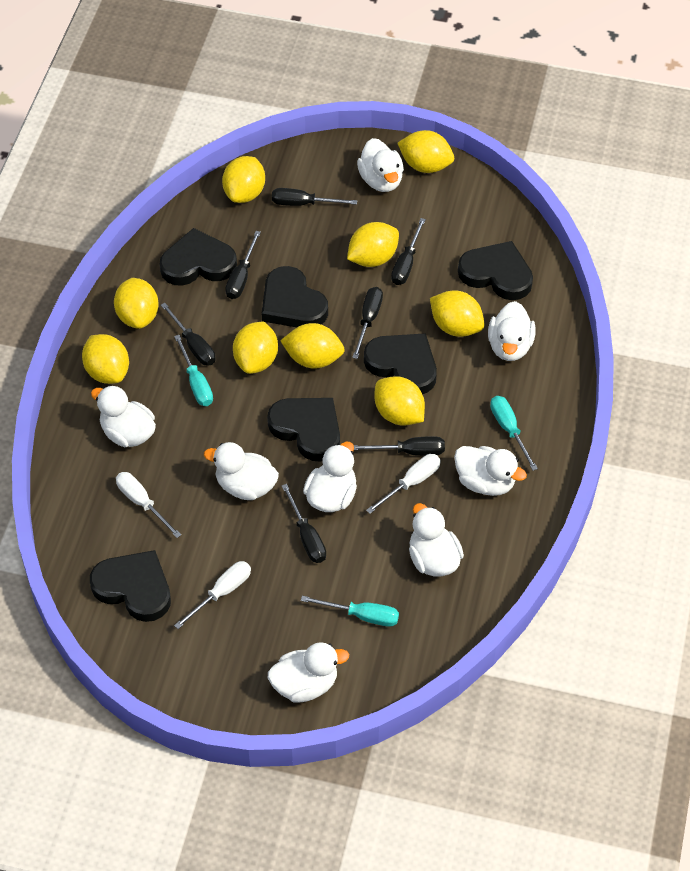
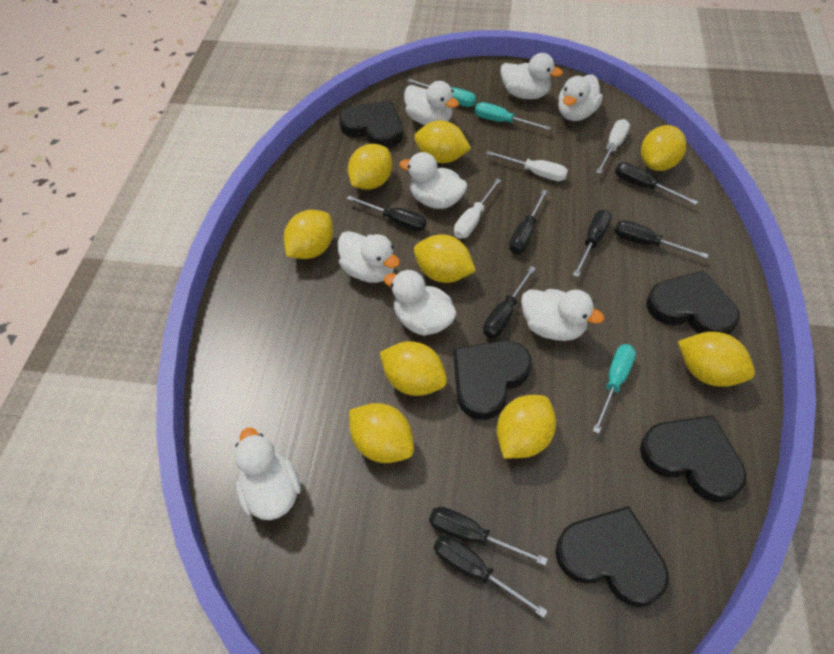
black heart: 6 -> 5
black screwdriver: 7 -> 8

